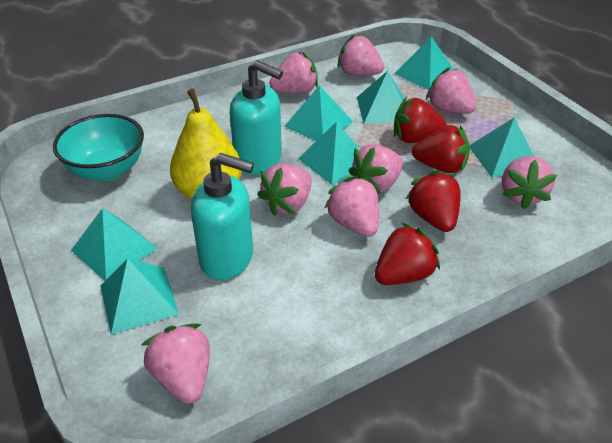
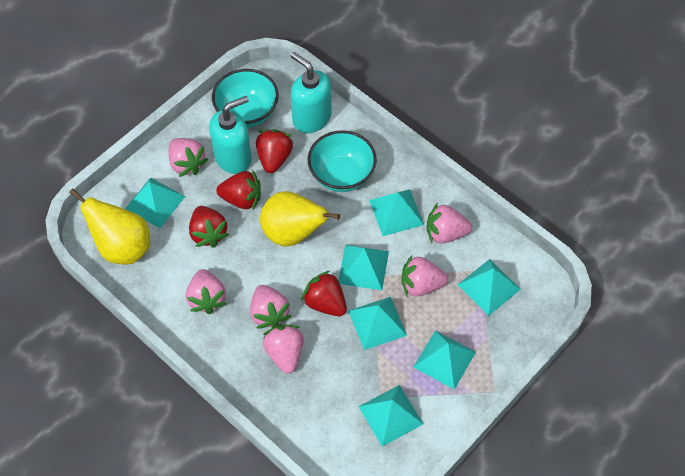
pink strawberry: 8 -> 6
turquoise bowl: 1 -> 2
yellow pear: 1 -> 2

